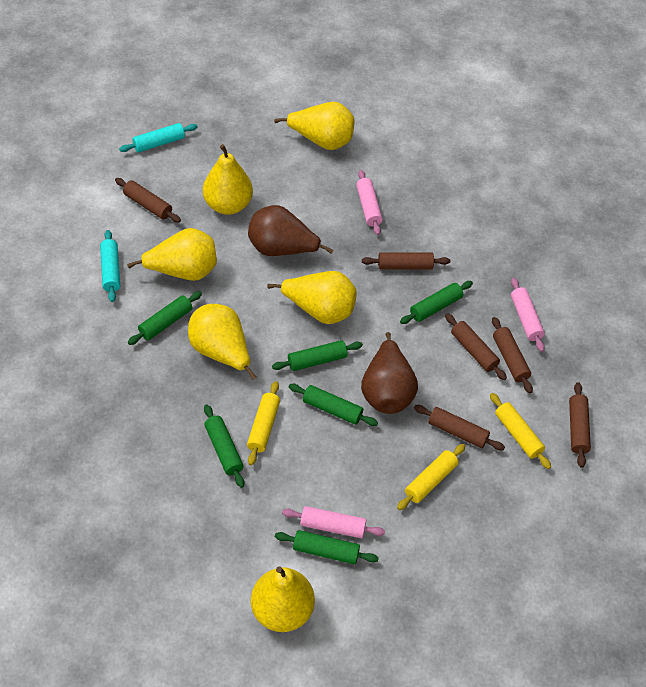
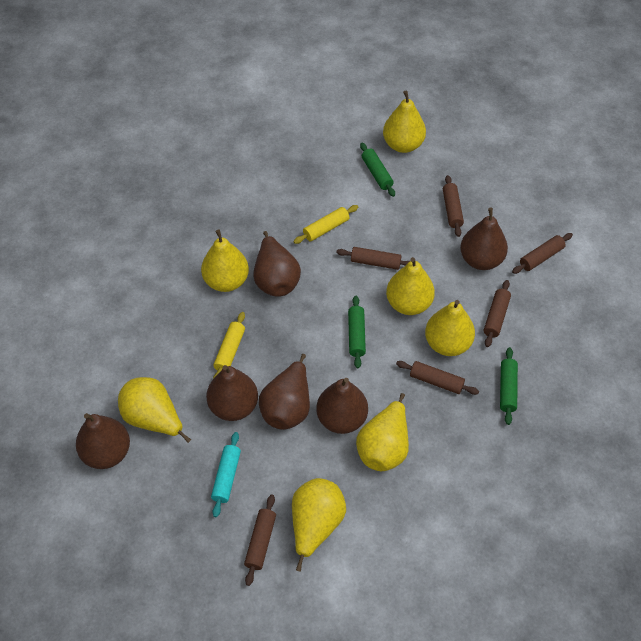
brown pear: 2 -> 6
green rolling pin: 6 -> 3
pink rolling pin: 3 -> 0
turquoise rolling pin: 2 -> 1
yellow pear: 6 -> 7
yellow rolling pin: 3 -> 2

